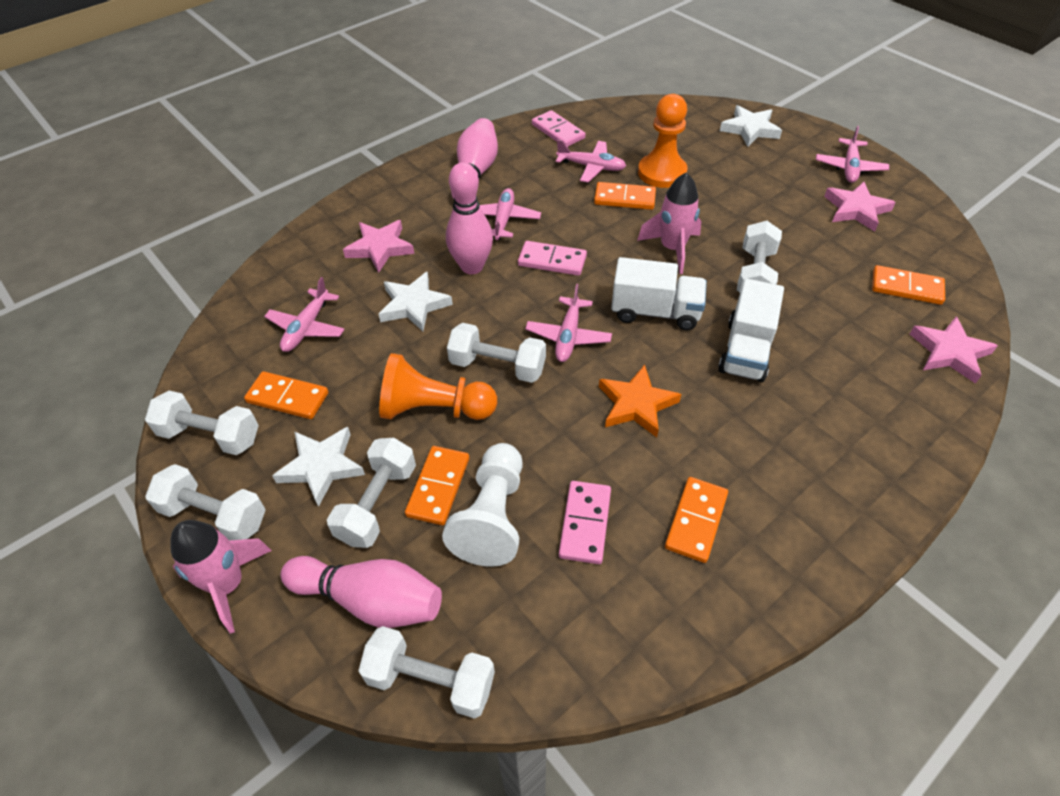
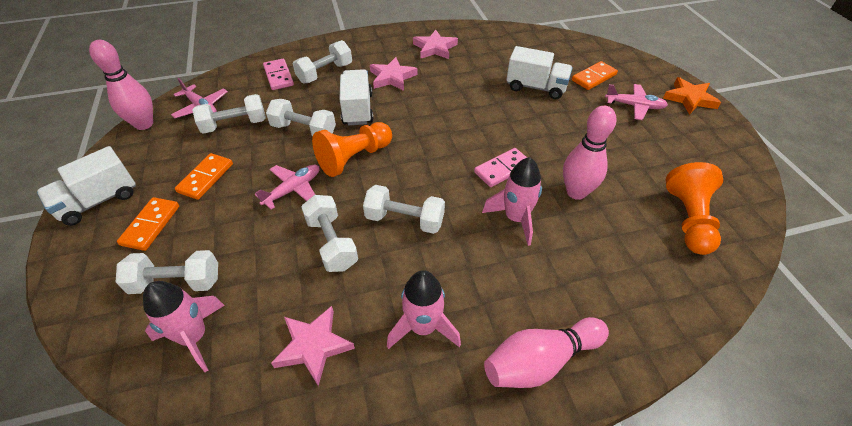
orange domino: 5 -> 3
pink domino: 3 -> 2
pink plane: 5 -> 3
pink rocket: 2 -> 3
white pawn: 1 -> 0
white star: 3 -> 0
white truck: 2 -> 3

